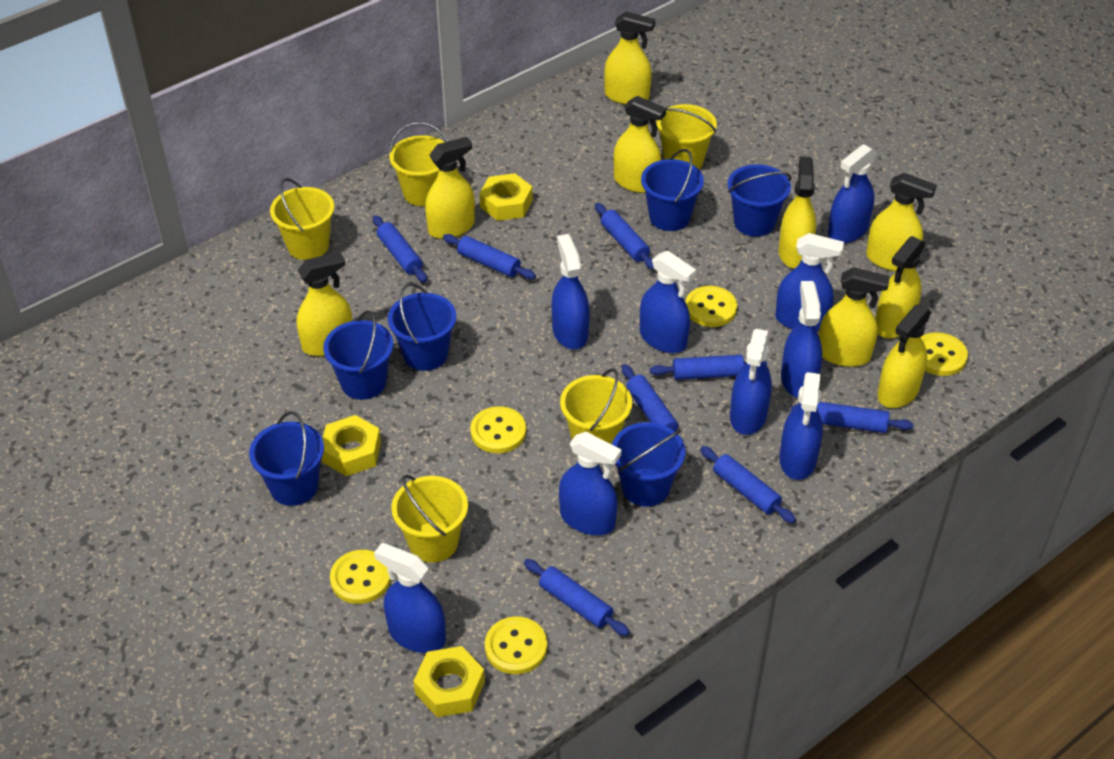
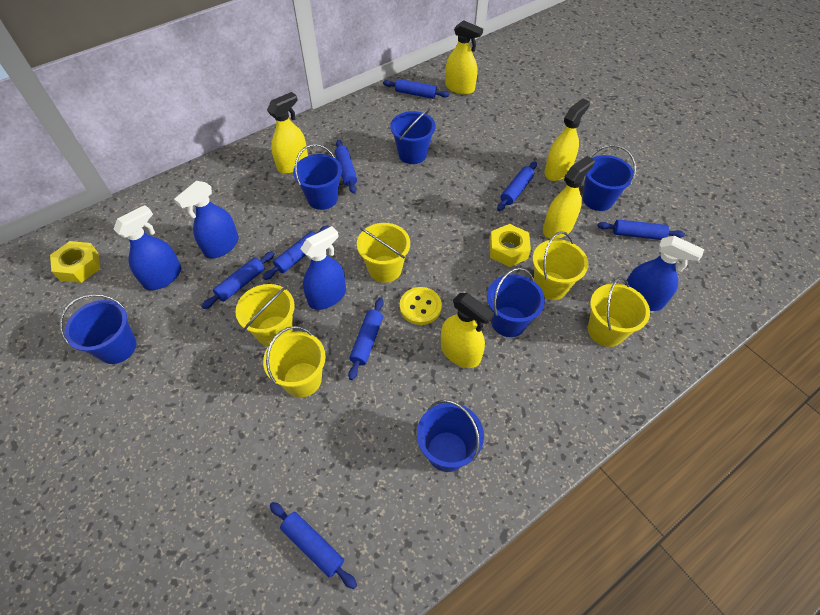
blue spray bottle: 9 -> 4
yellow button: 5 -> 1
yellow nut: 3 -> 2
yellow spray bottle: 9 -> 5

